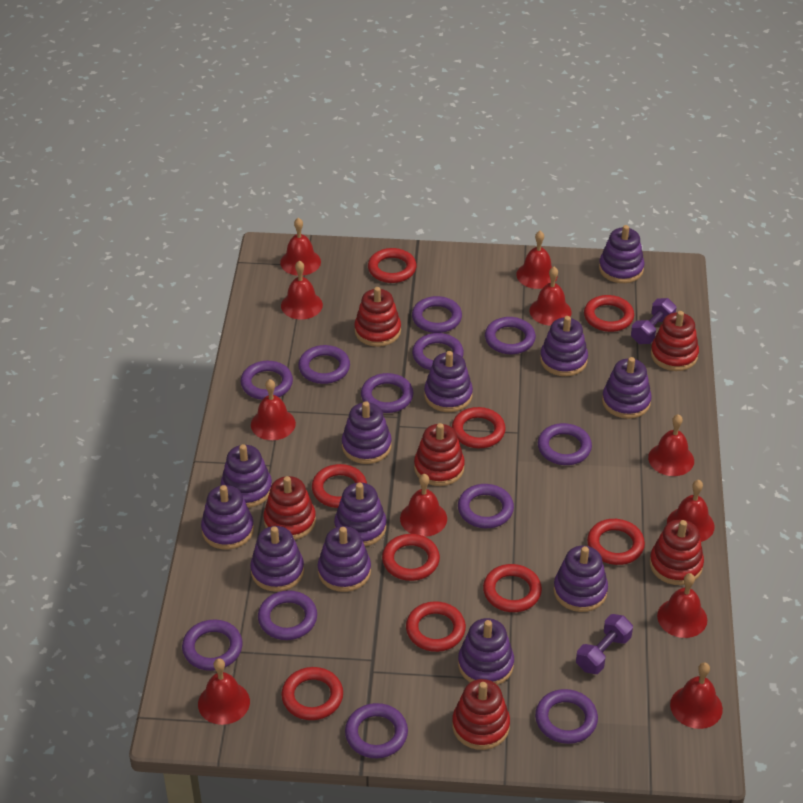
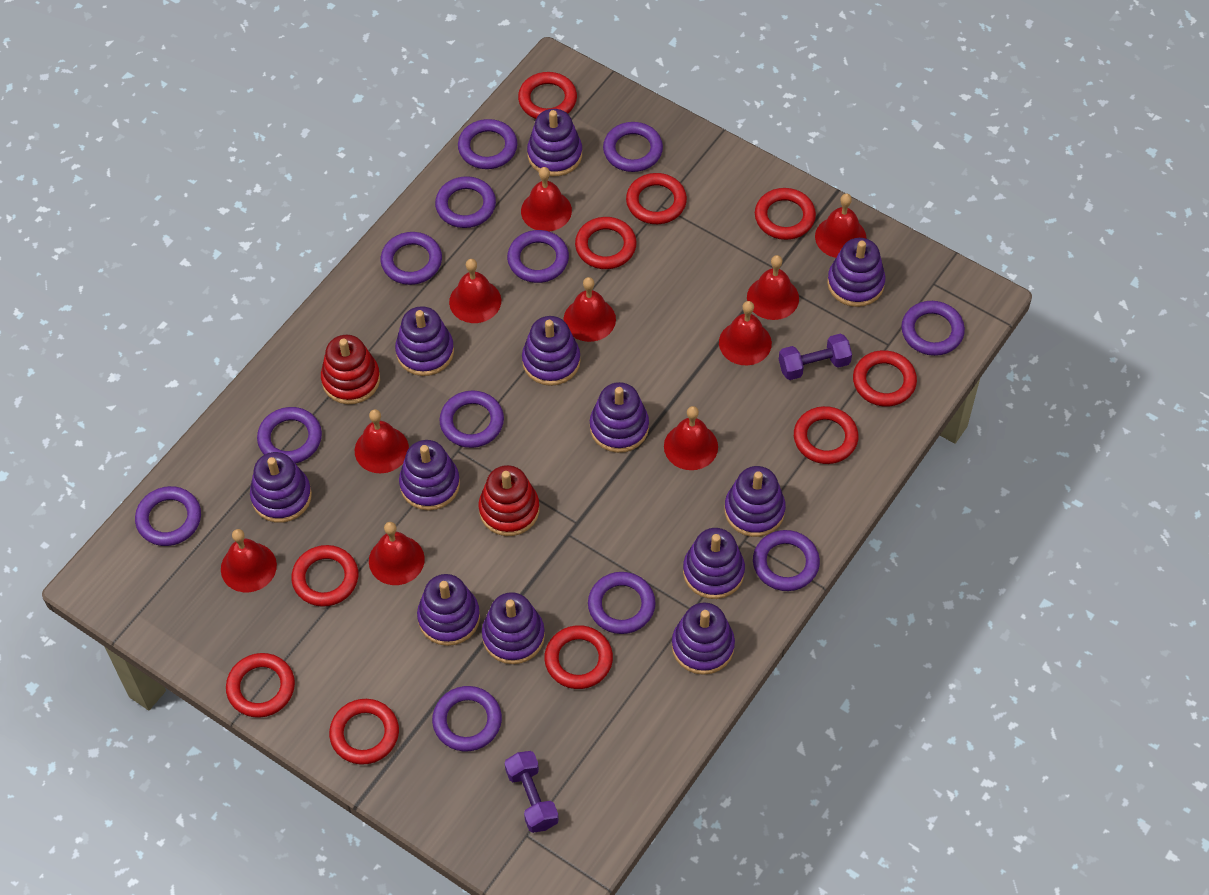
red bell: 11 -> 10
red ring: 9 -> 10
red stacking toy: 6 -> 2

